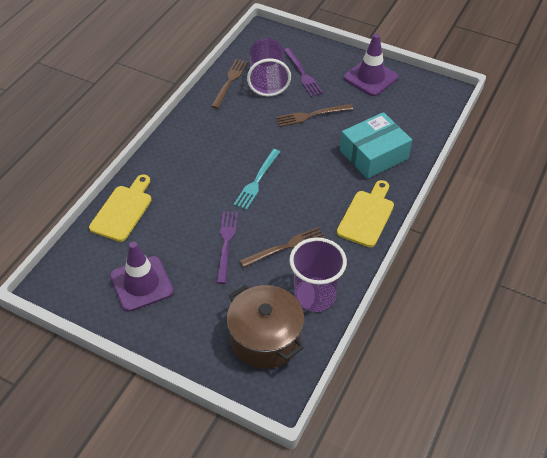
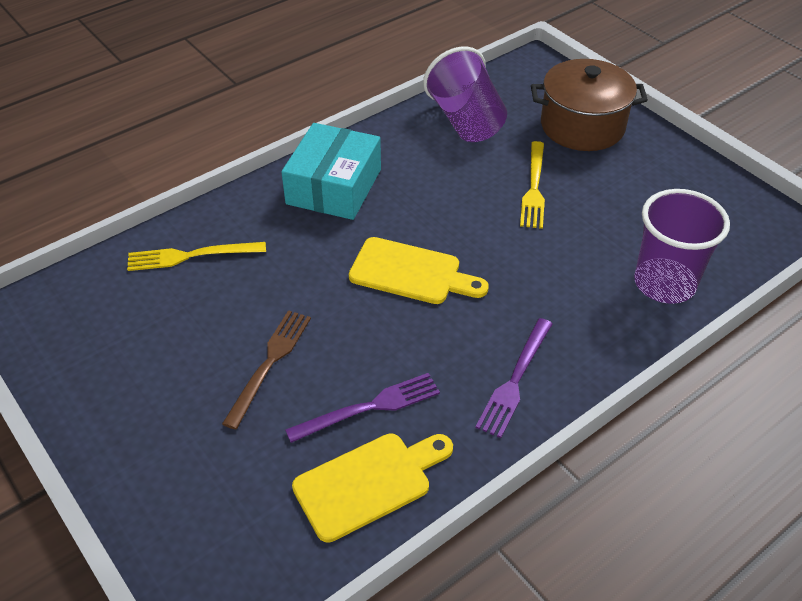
brown fork: 3 -> 1
purple traffic cone: 2 -> 0
turquoise fork: 1 -> 0
yellow fork: 0 -> 2

